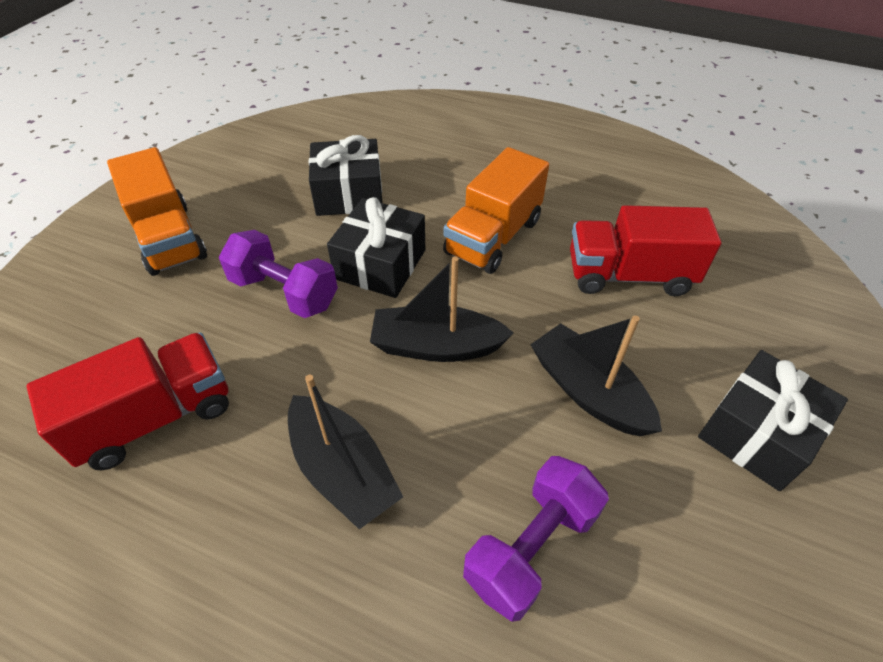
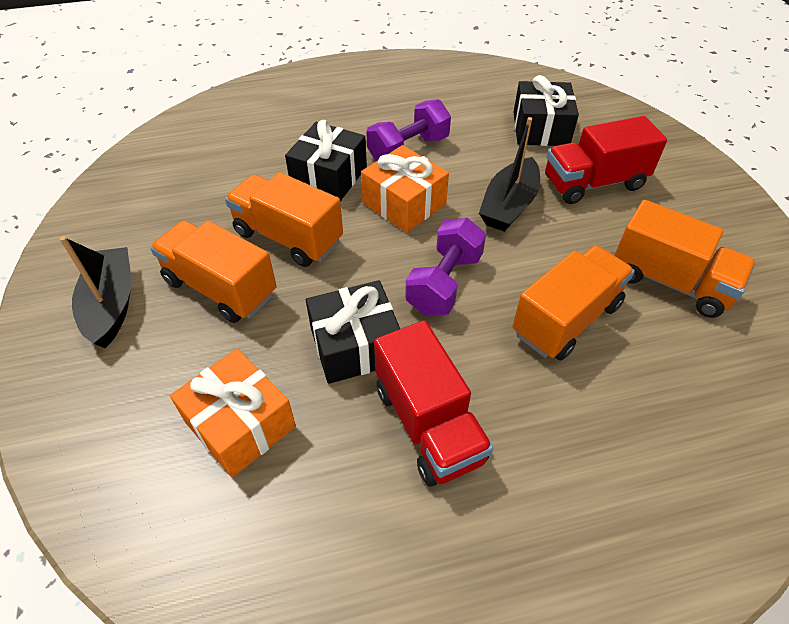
black boat: 3 -> 2
orange gift: 0 -> 2
orange truck: 2 -> 4

